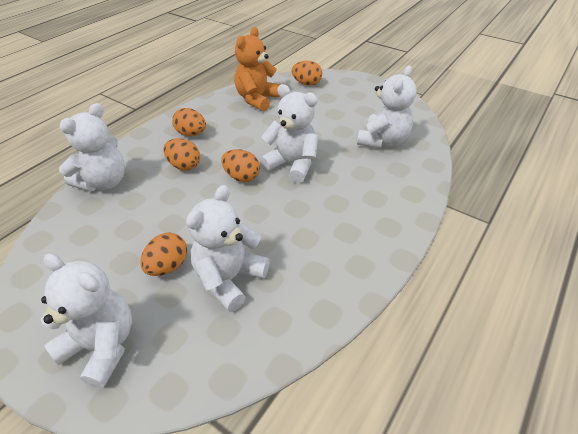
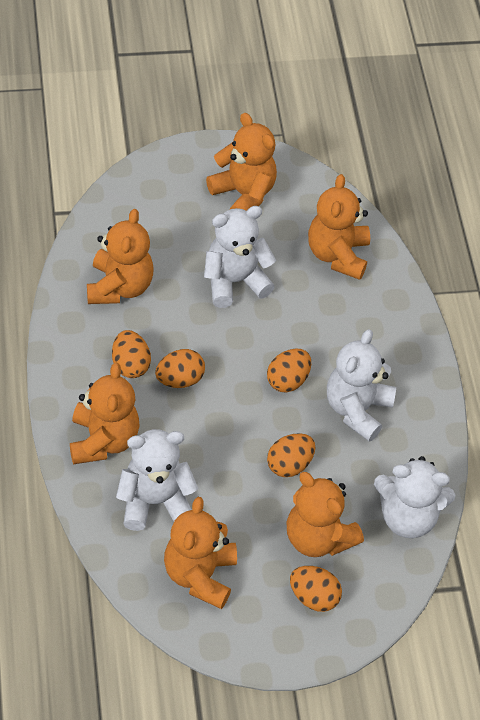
orange teddy bear: 1 -> 6
white teddy bear: 5 -> 4

